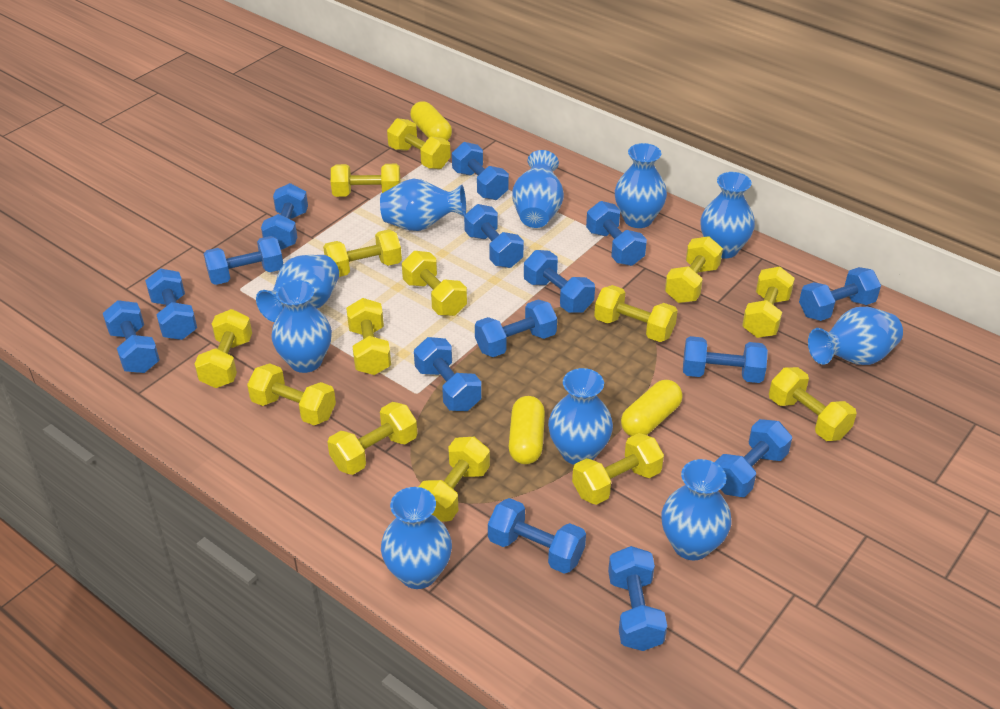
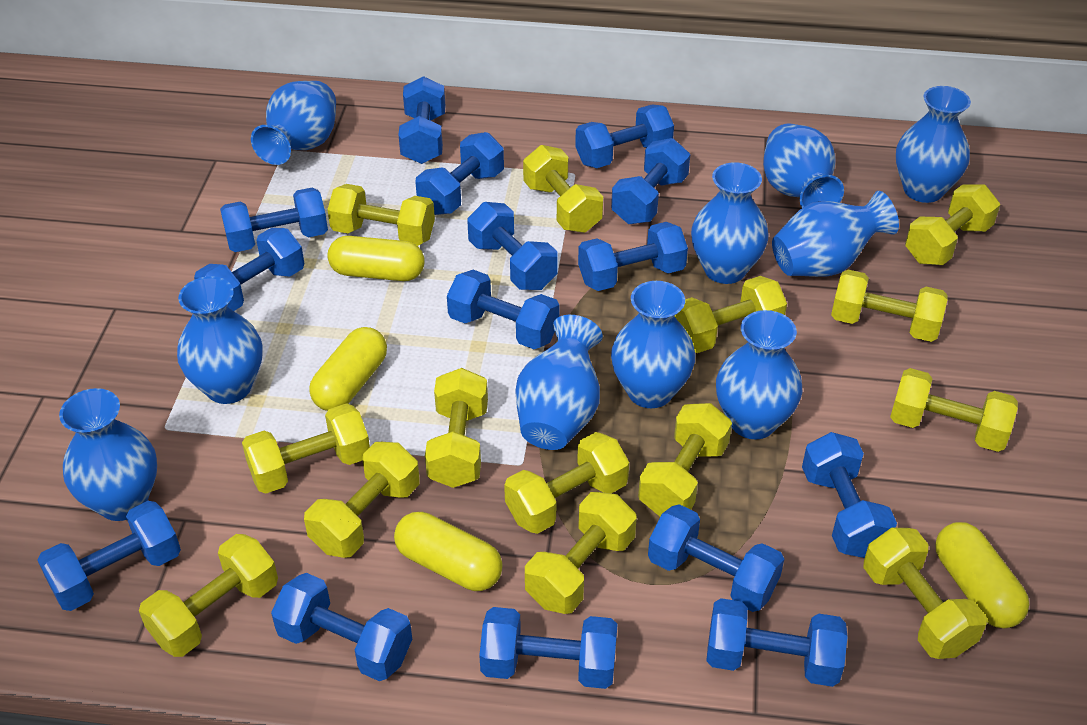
yellow capsule: 3 -> 4

